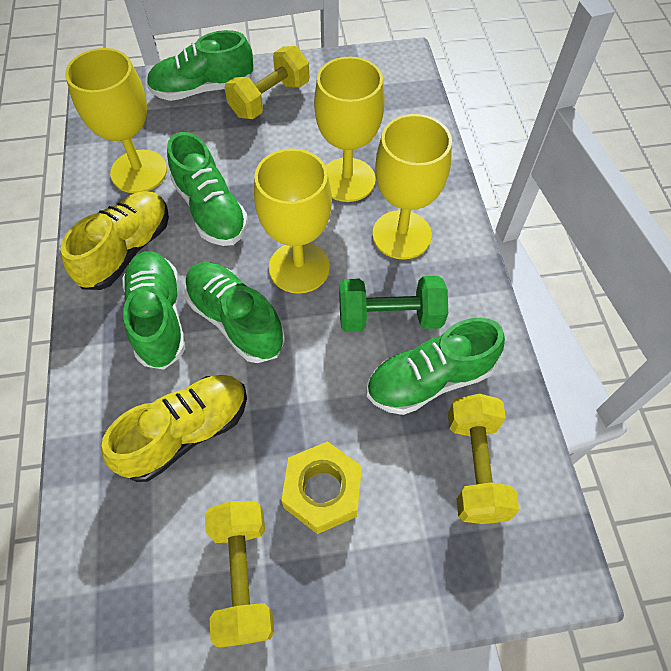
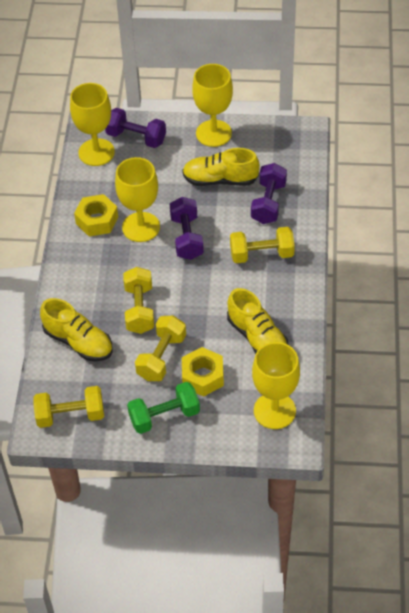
green shoe: 5 -> 0
purple dumbbell: 0 -> 3
yellow dumbbell: 3 -> 4
yellow nut: 1 -> 2
yellow shoe: 2 -> 3

